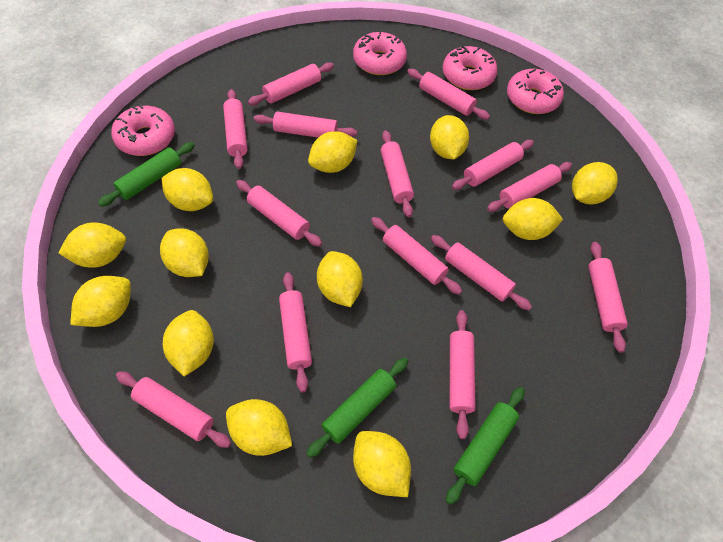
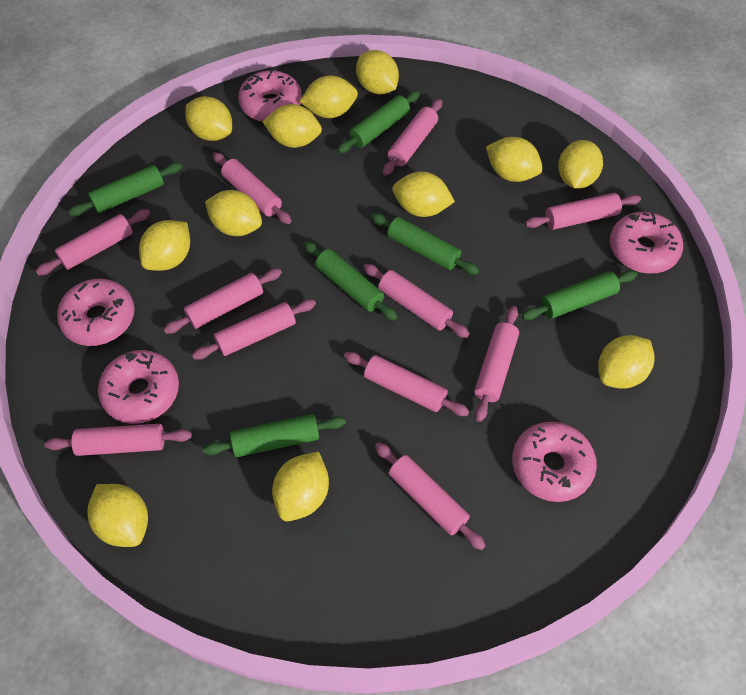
green rolling pin: 3 -> 6
pink donut: 4 -> 5
pink rolling pin: 14 -> 11

